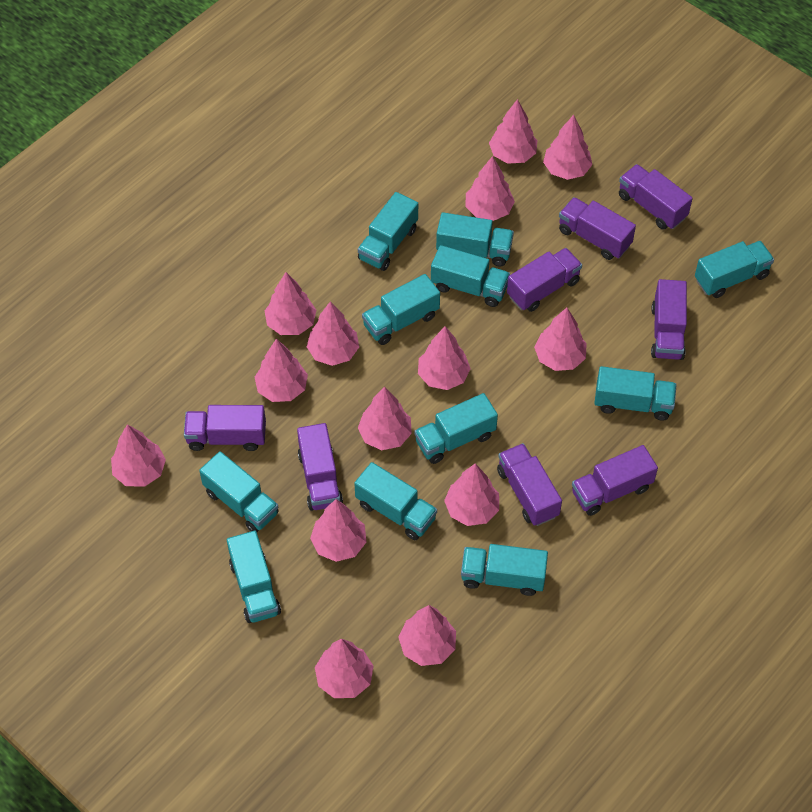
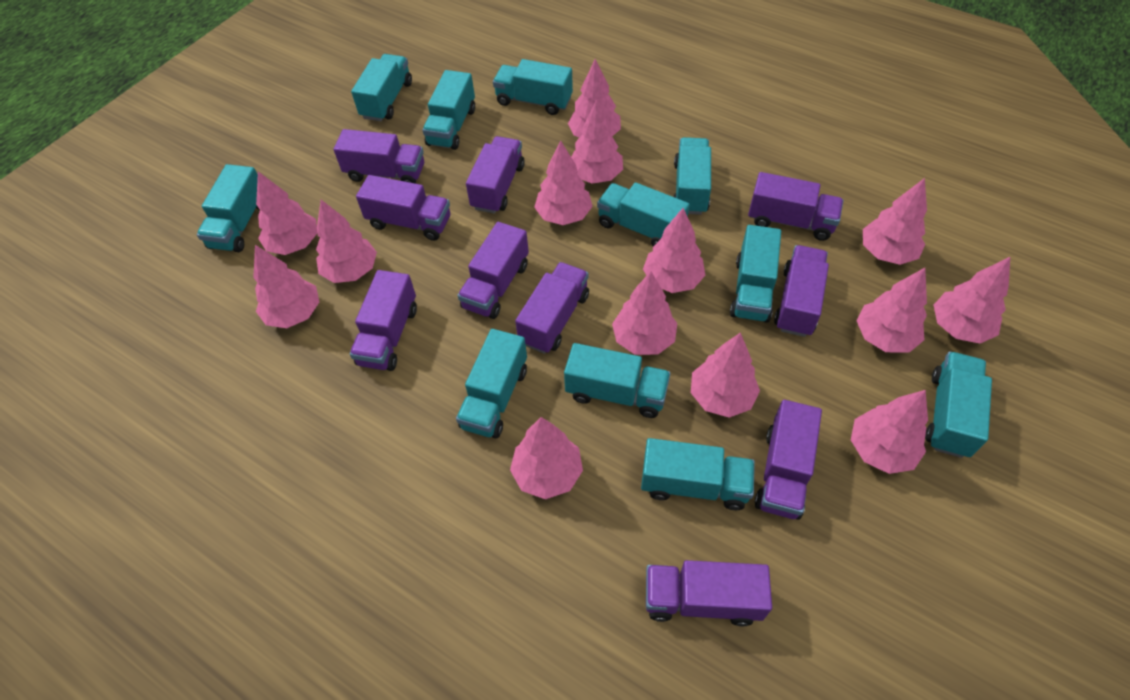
purple truck: 8 -> 10

